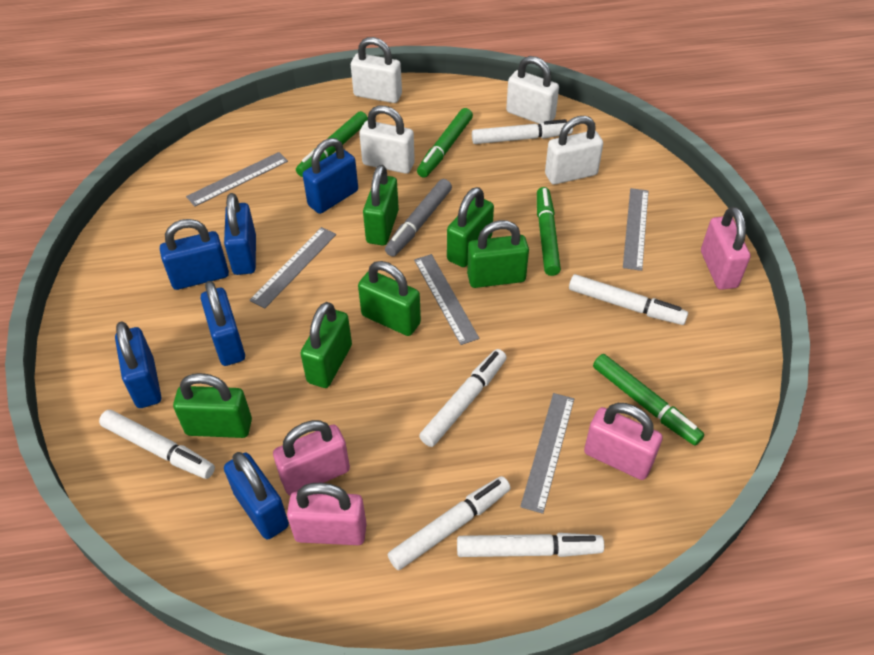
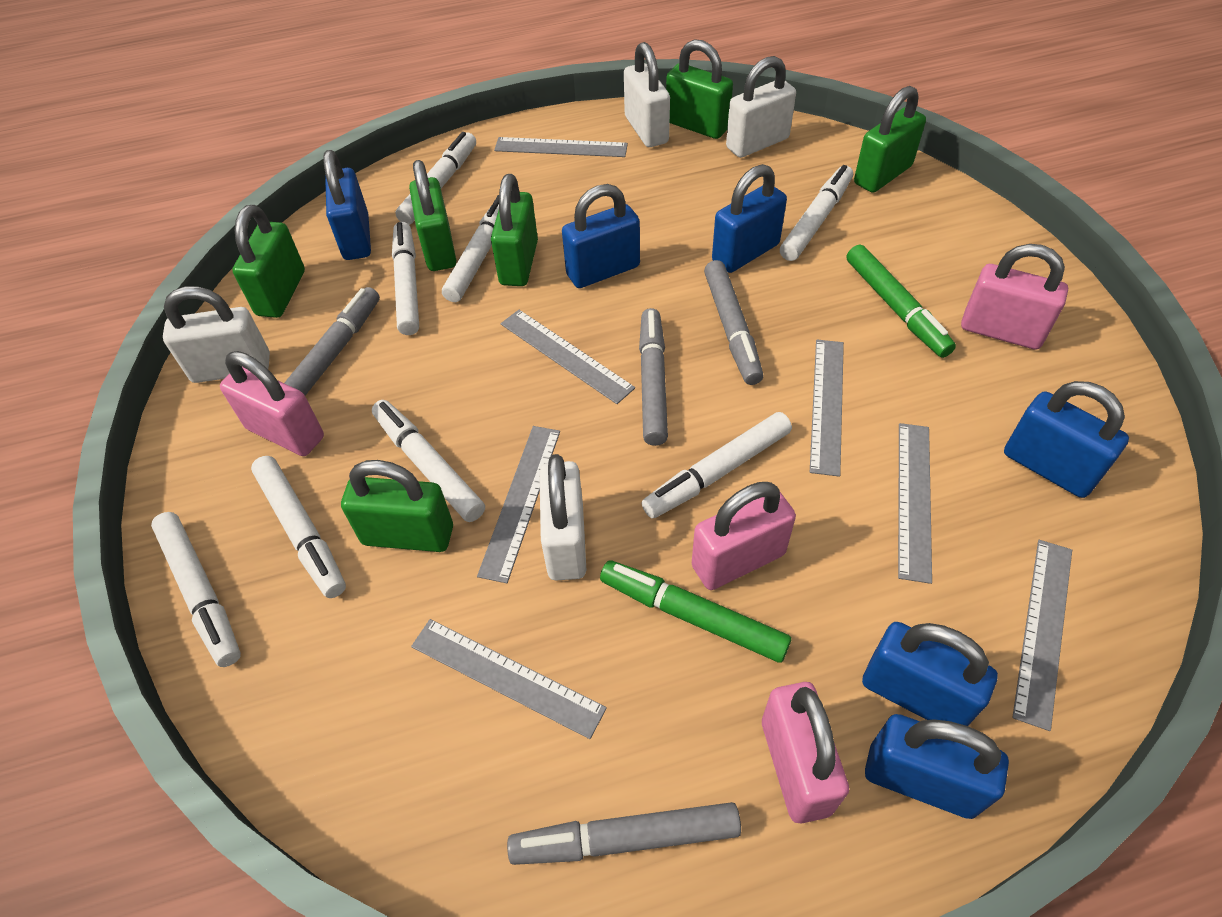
green marker: 4 -> 2
grey marker: 1 -> 4
grey ruler: 5 -> 7
white marker: 6 -> 8

